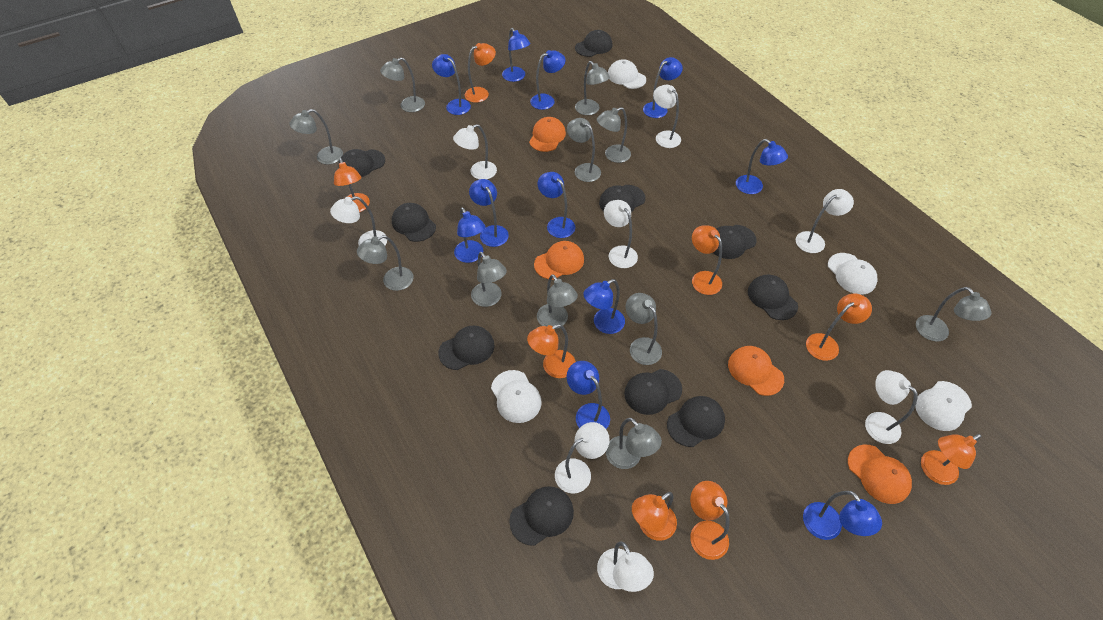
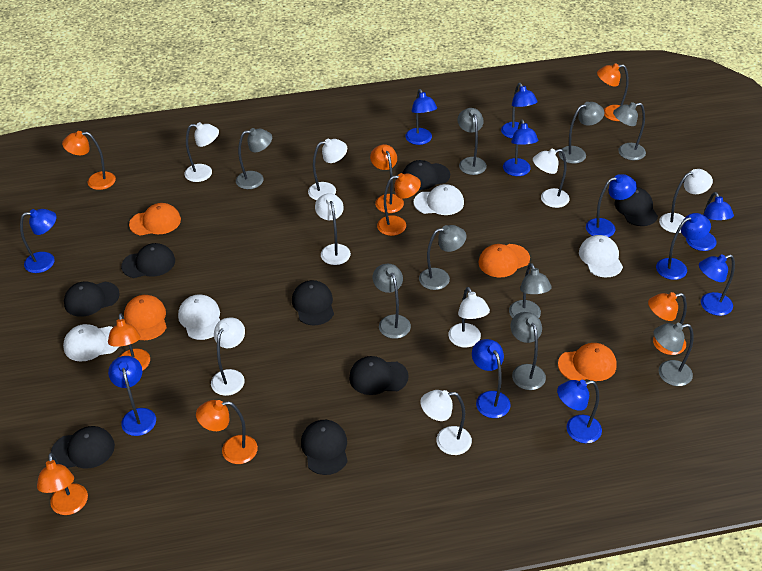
black cap: 10 -> 8
grey lamp: 11 -> 9

